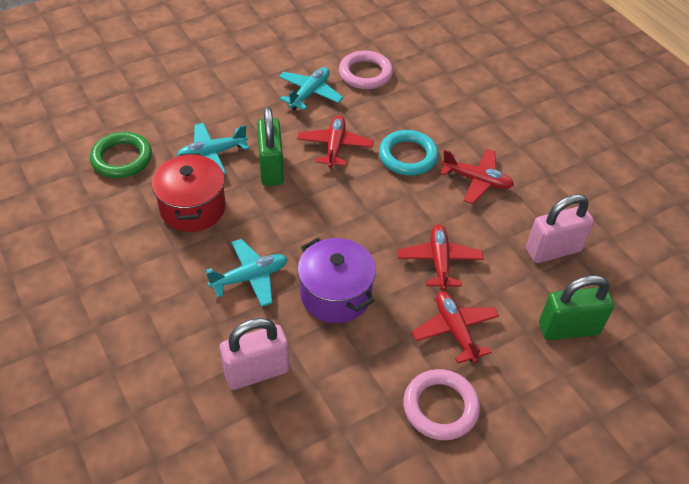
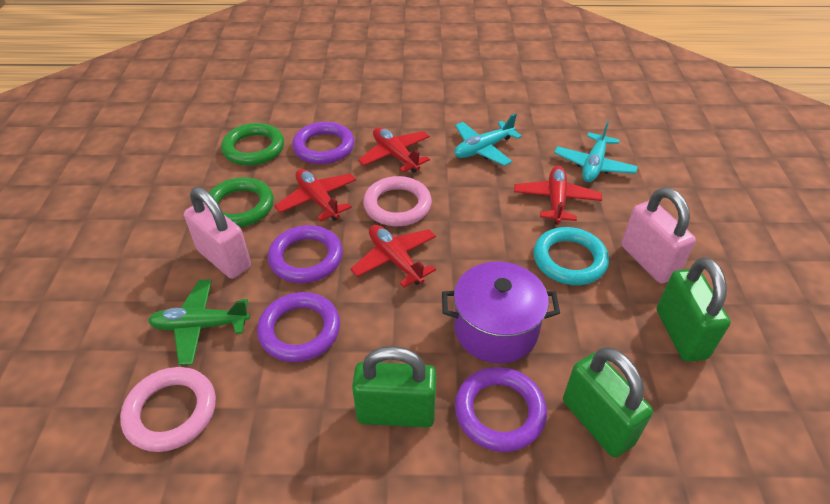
green padlock: 2 -> 3
green plane: 0 -> 1
green ring: 1 -> 2
purple ring: 0 -> 4
red pot: 1 -> 0
turquoise plane: 3 -> 2

